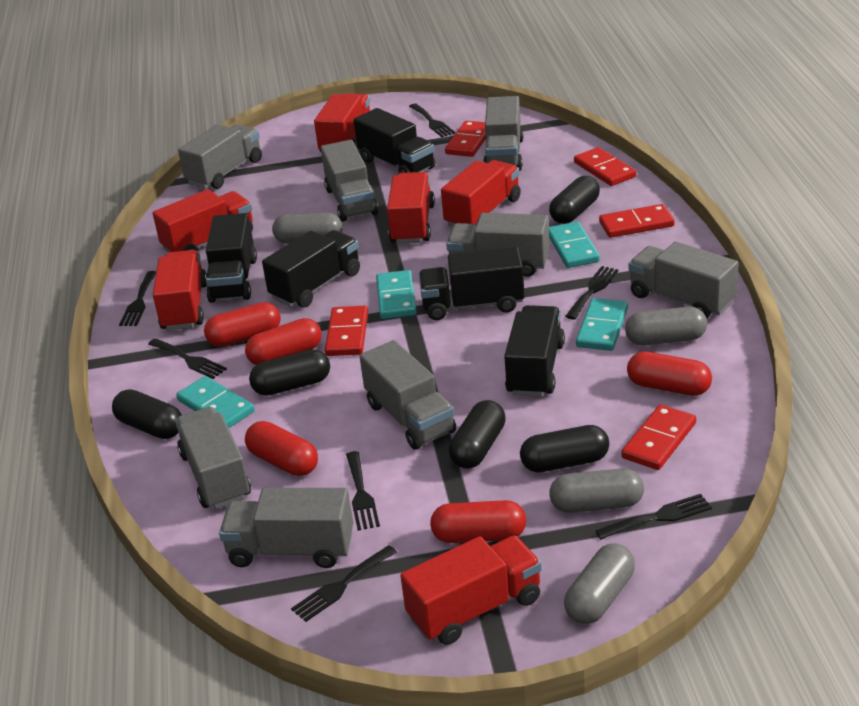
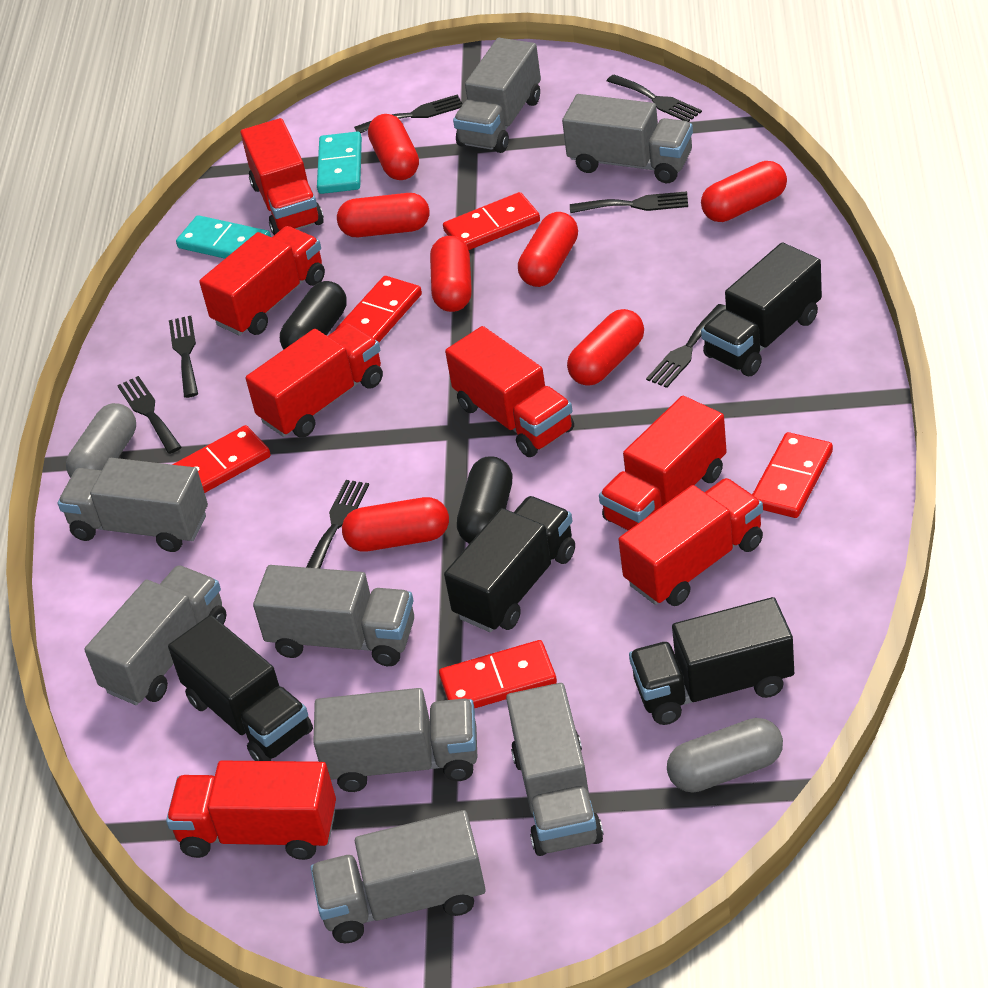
black capsule: 5 -> 2
black truck: 5 -> 4
grey capsule: 4 -> 2
red capsule: 5 -> 7
red truck: 6 -> 7
turquoise domino: 4 -> 2

